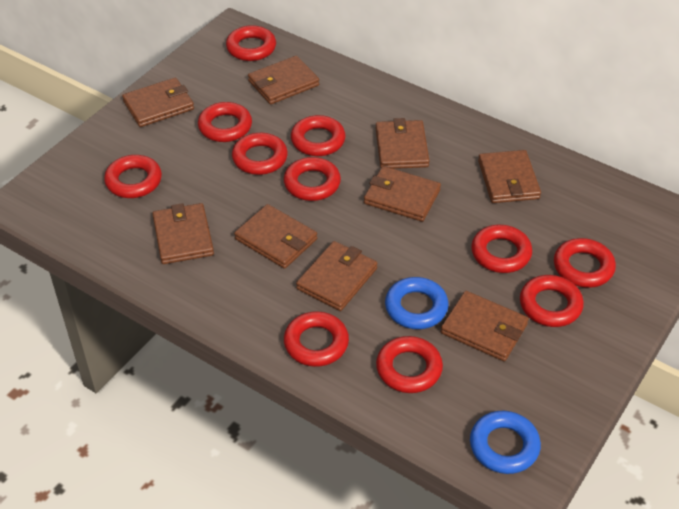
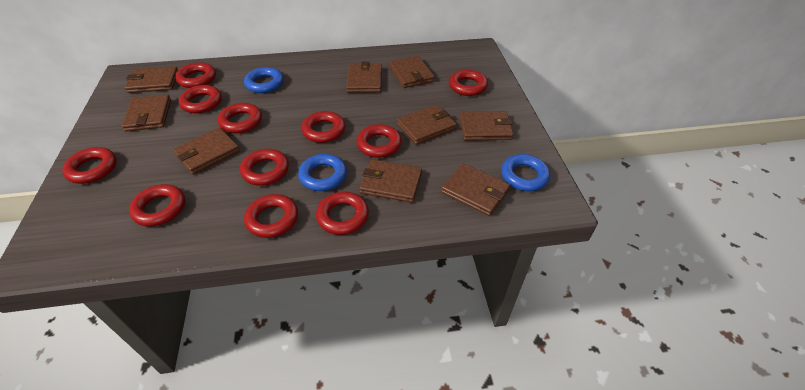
blue ring: 2 -> 3

